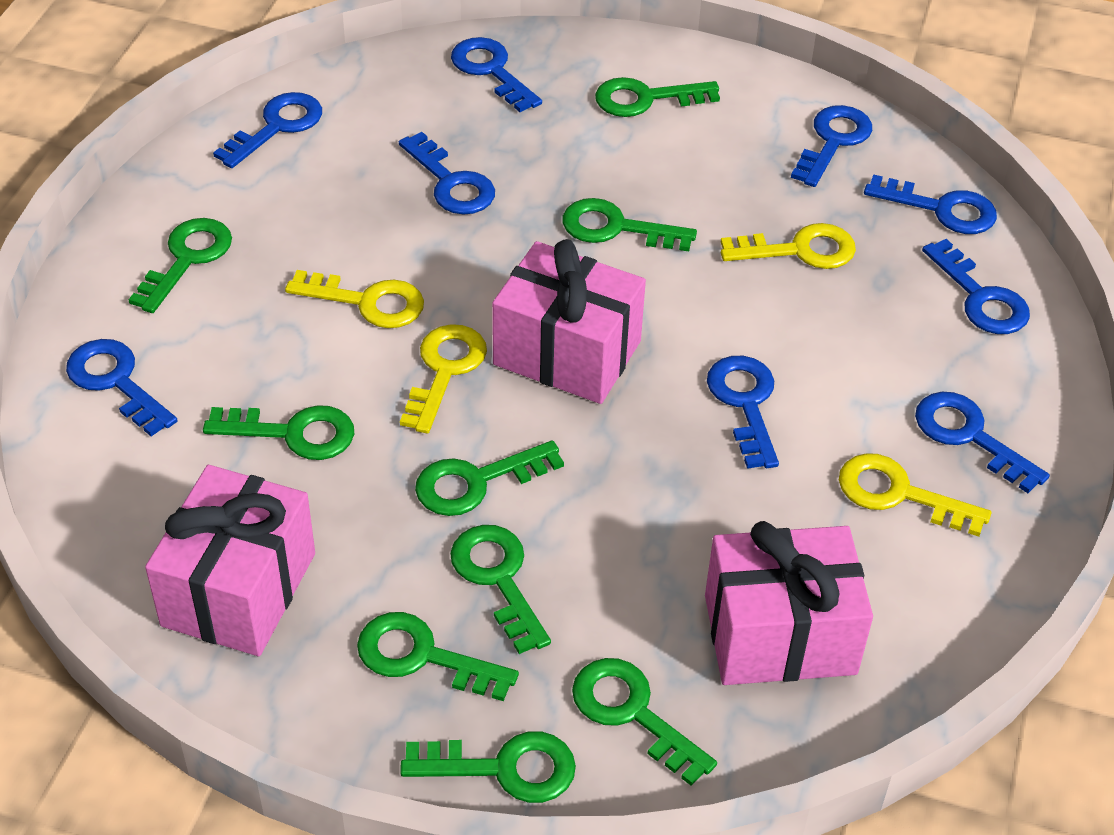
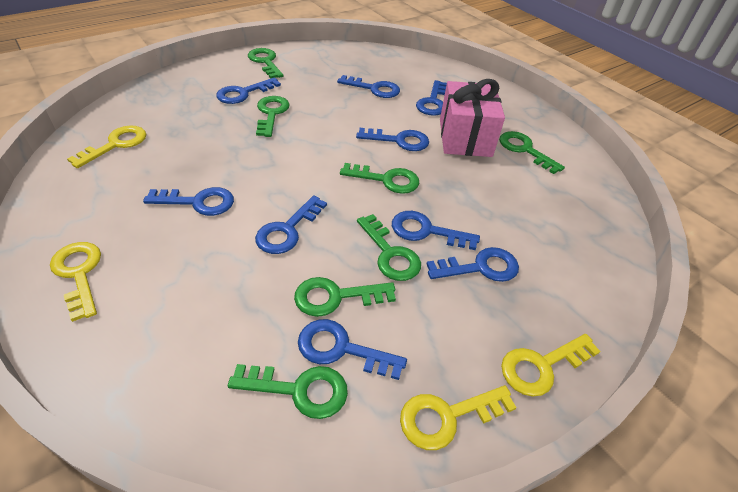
green key: 9 -> 7
pink gift: 3 -> 1

